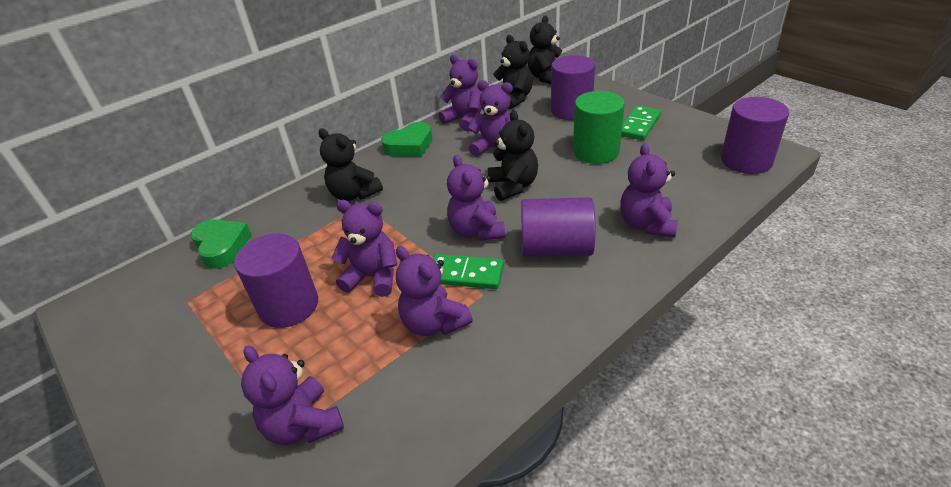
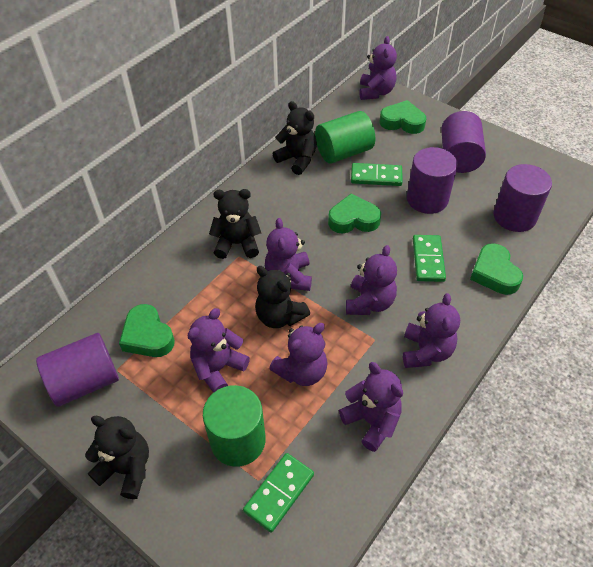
green cylinder: 1 -> 2
green domino: 2 -> 3
green heart: 2 -> 4

